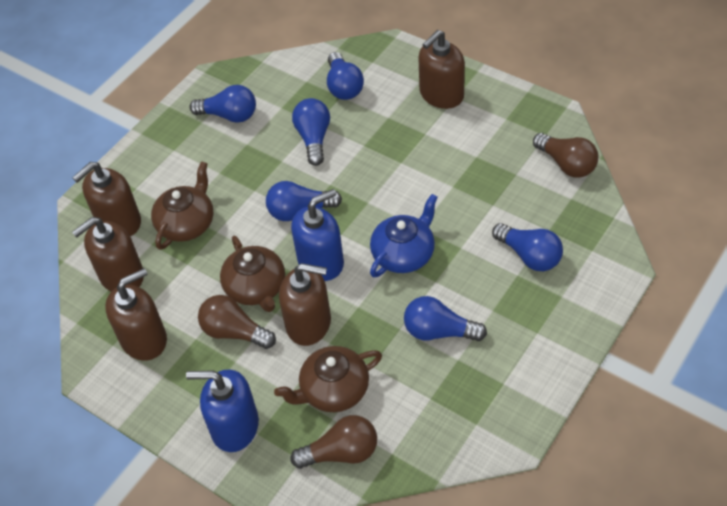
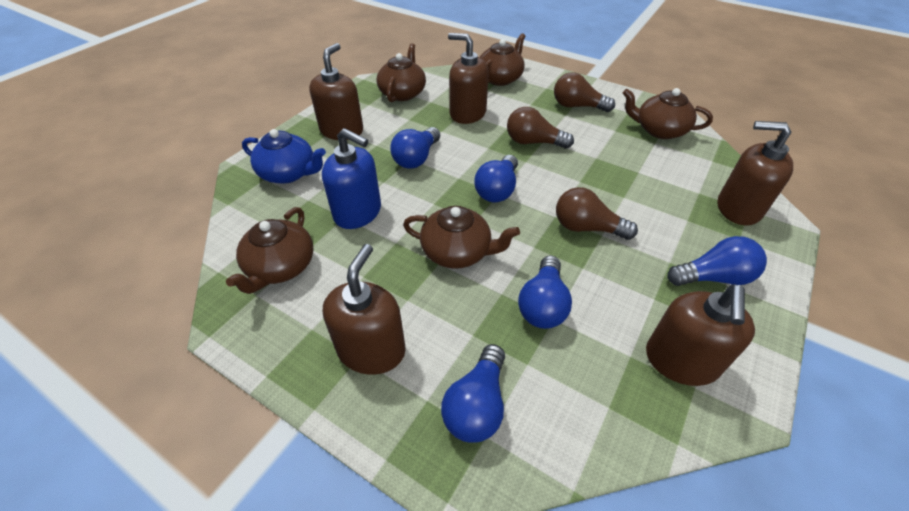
blue light bulb: 6 -> 5
blue soap dispenser: 2 -> 1
brown teapot: 3 -> 5

